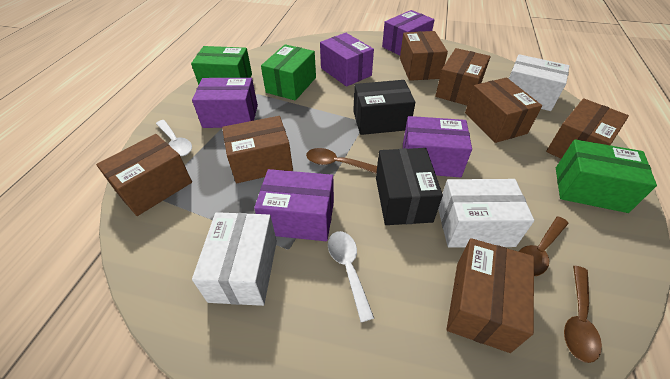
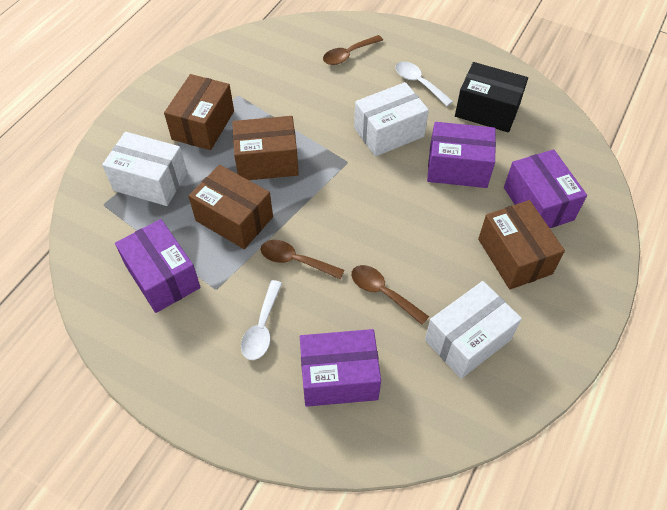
black box: 2 -> 1
brown box: 7 -> 4
green box: 3 -> 0
purple box: 5 -> 4

